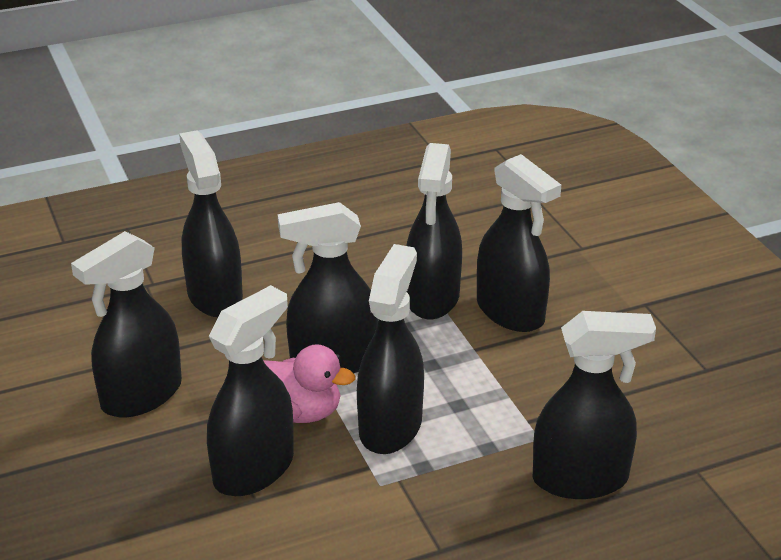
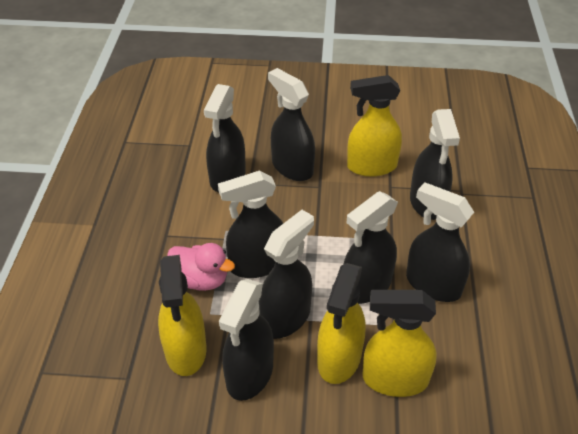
yellow spray bottle: 0 -> 4

